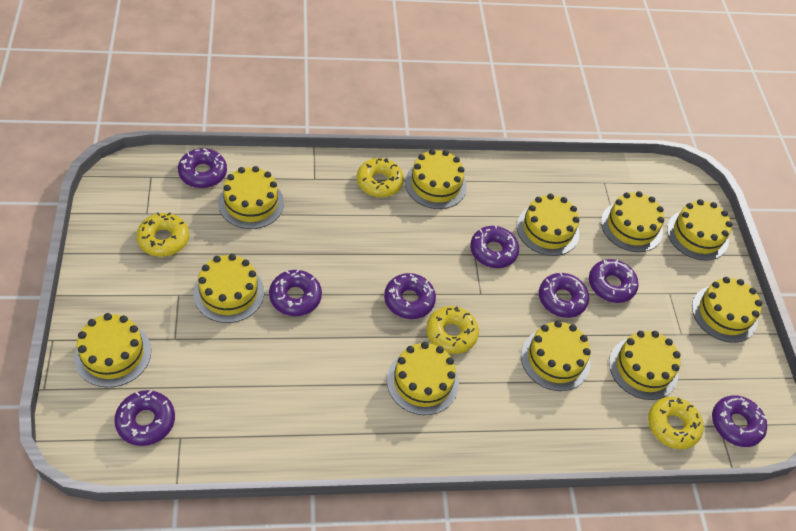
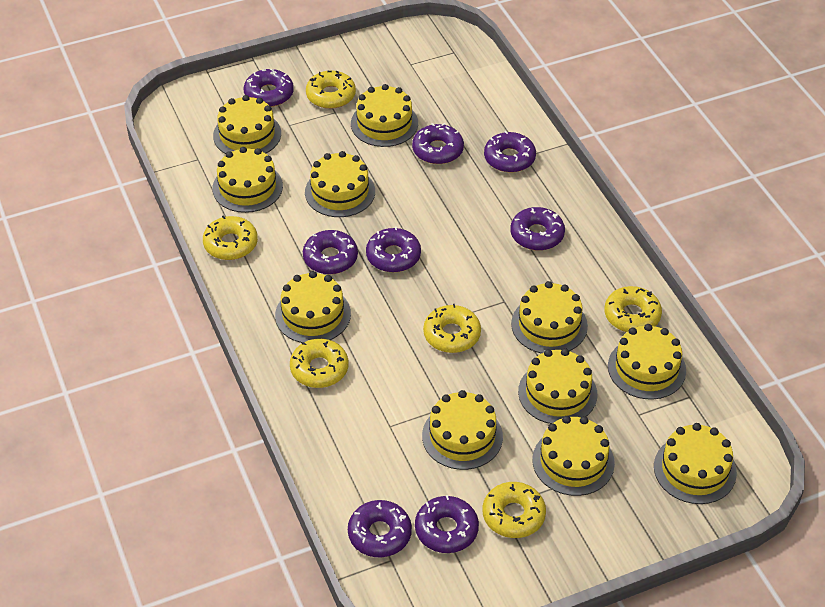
yellow donut: 4 -> 6

